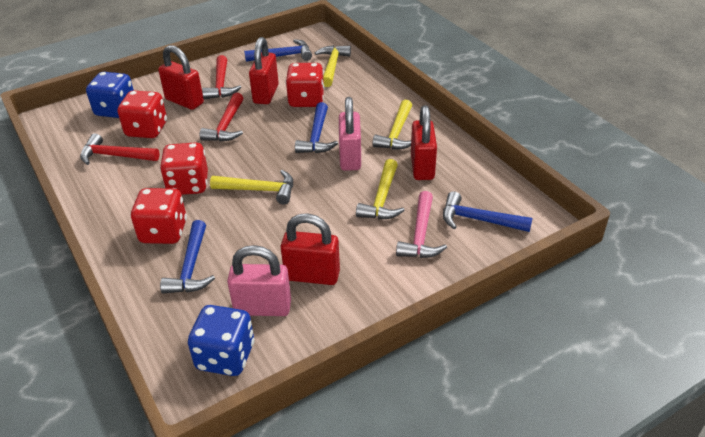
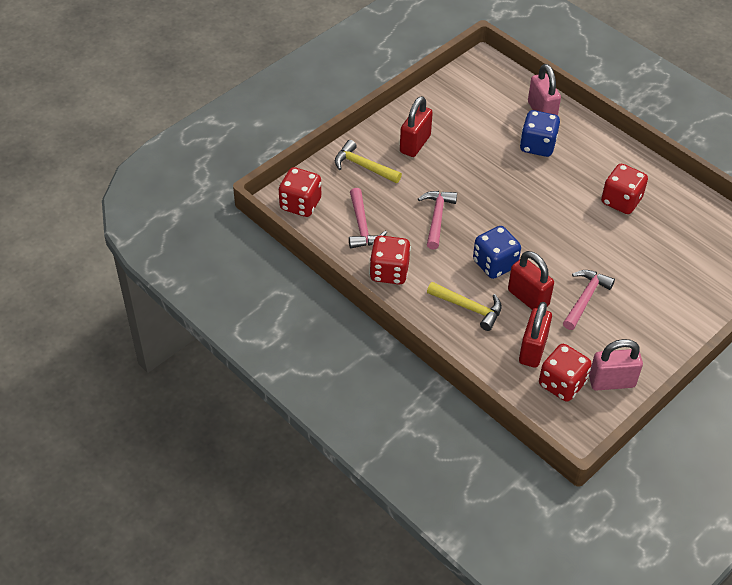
blue hammer: 4 -> 0
pink hammer: 1 -> 3
red hammer: 3 -> 0
red padlock: 4 -> 3
yellow hammer: 4 -> 2

